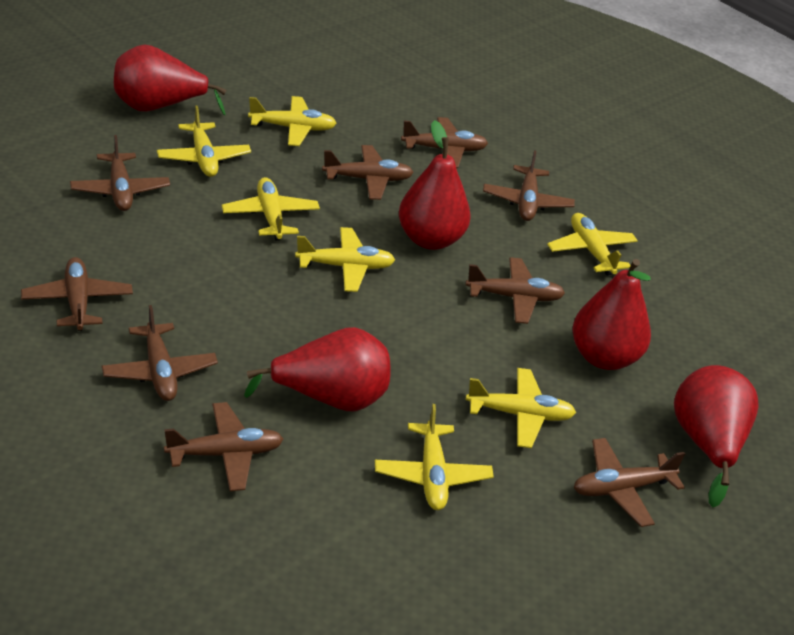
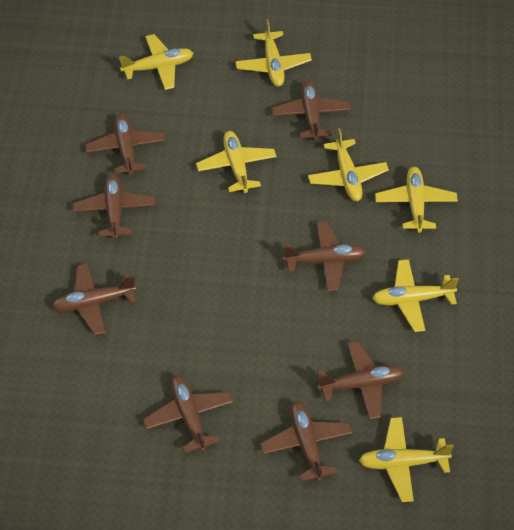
brown plane: 9 -> 8
red pear: 5 -> 0

